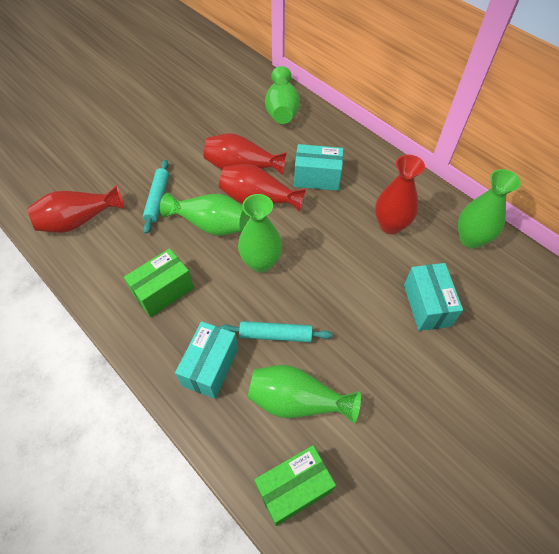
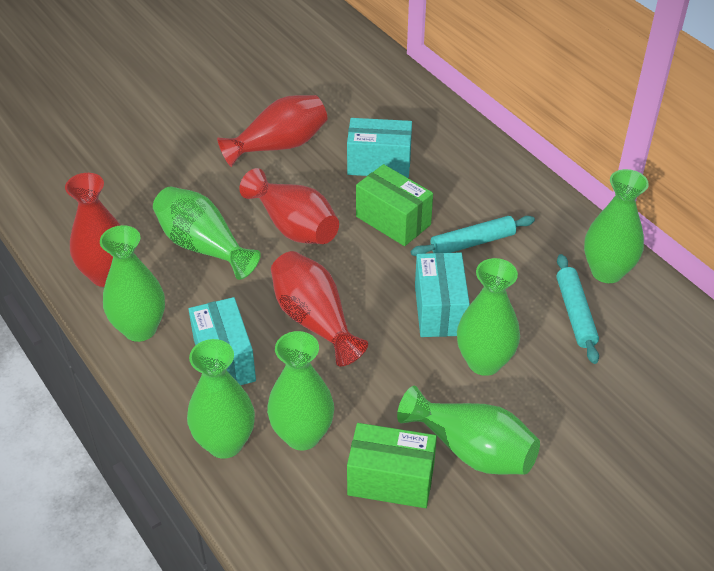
green vase: 5 -> 7

